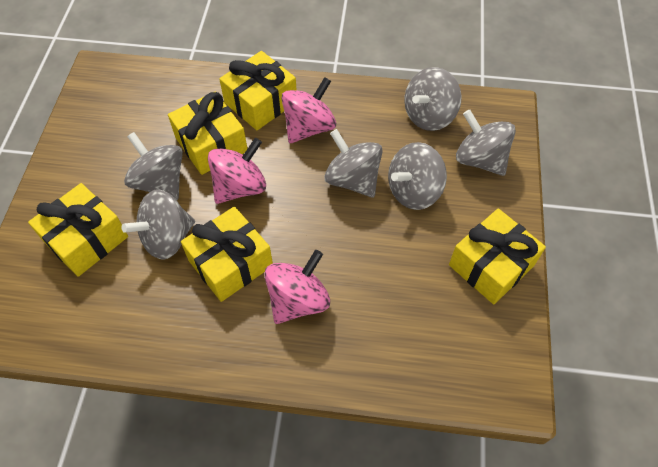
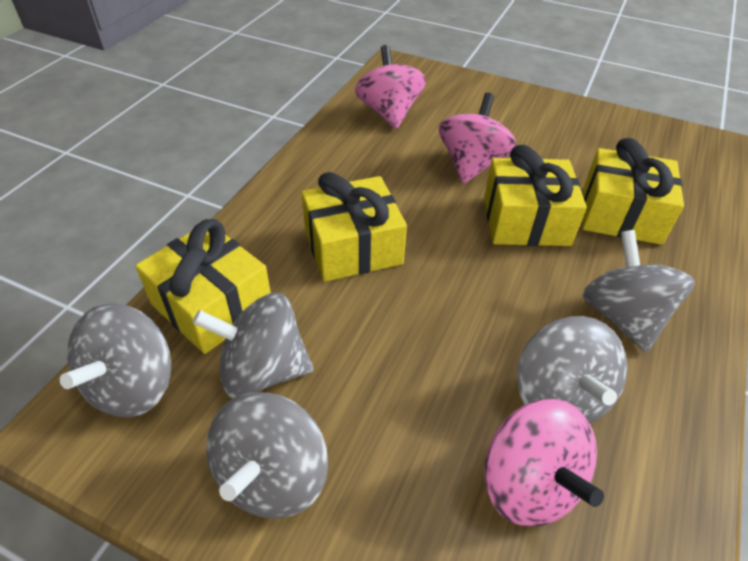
grey spinning top: 6 -> 5
yellow gift: 5 -> 4

